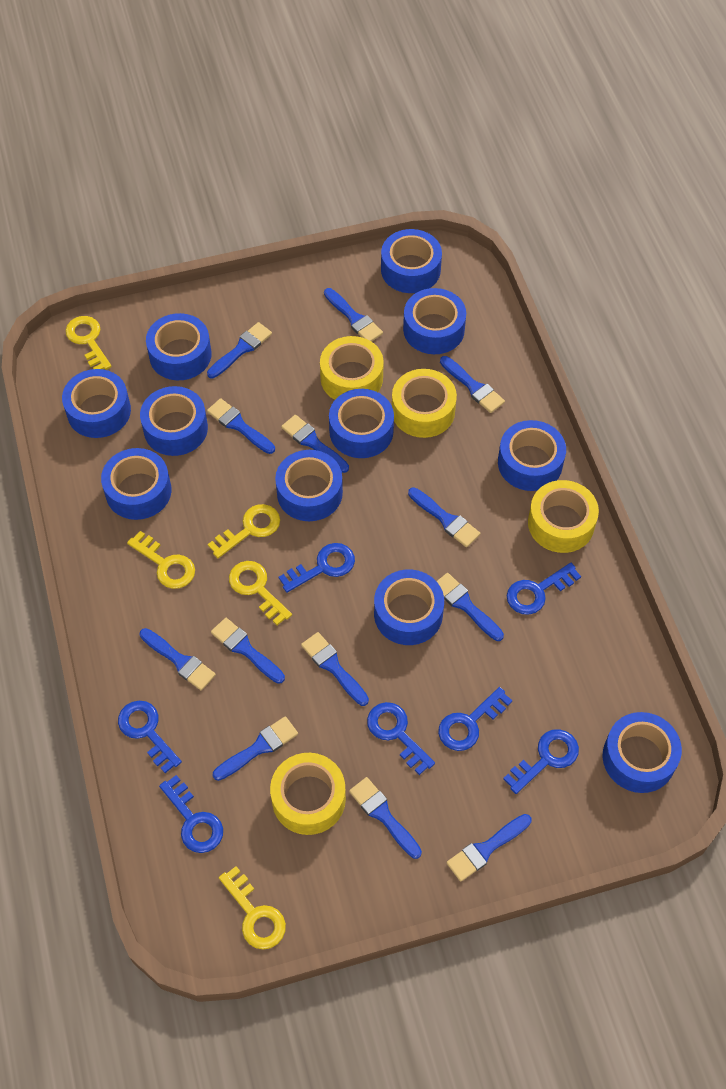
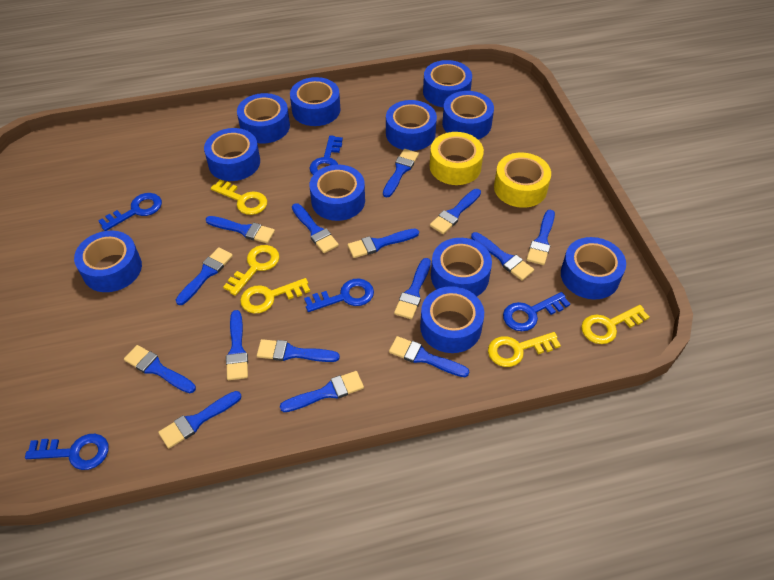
blue brush: 13 -> 15
blue key: 7 -> 5
yellow tape: 4 -> 2

